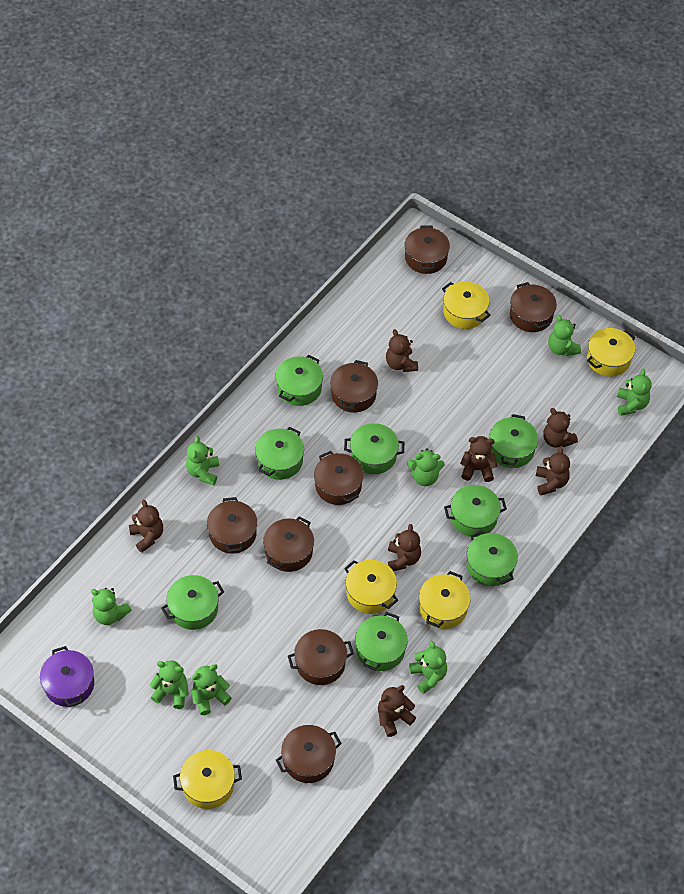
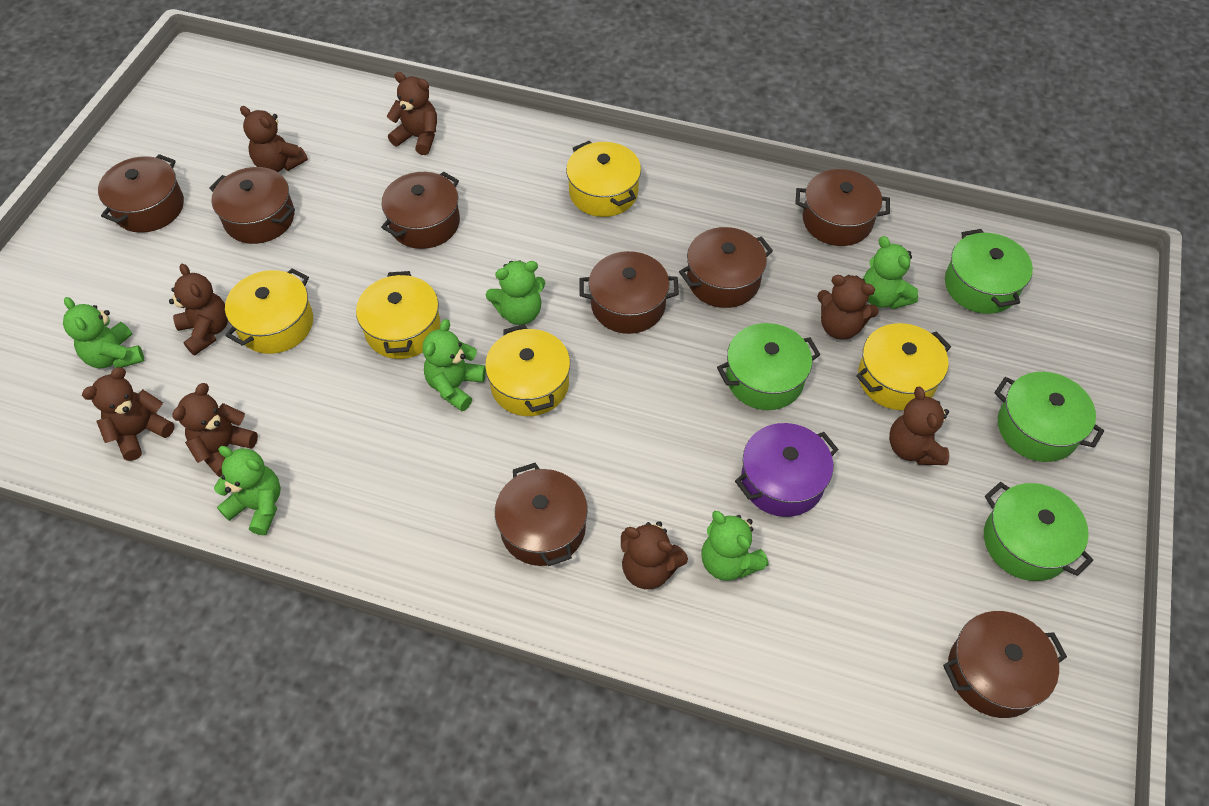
brown teddy bear: 7 -> 8
green pot: 8 -> 4
green teddy bear: 8 -> 6

